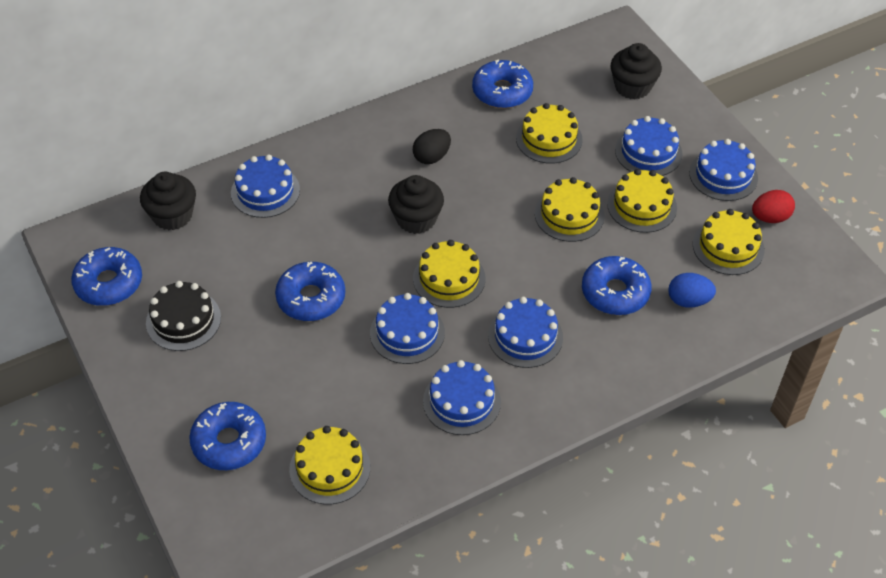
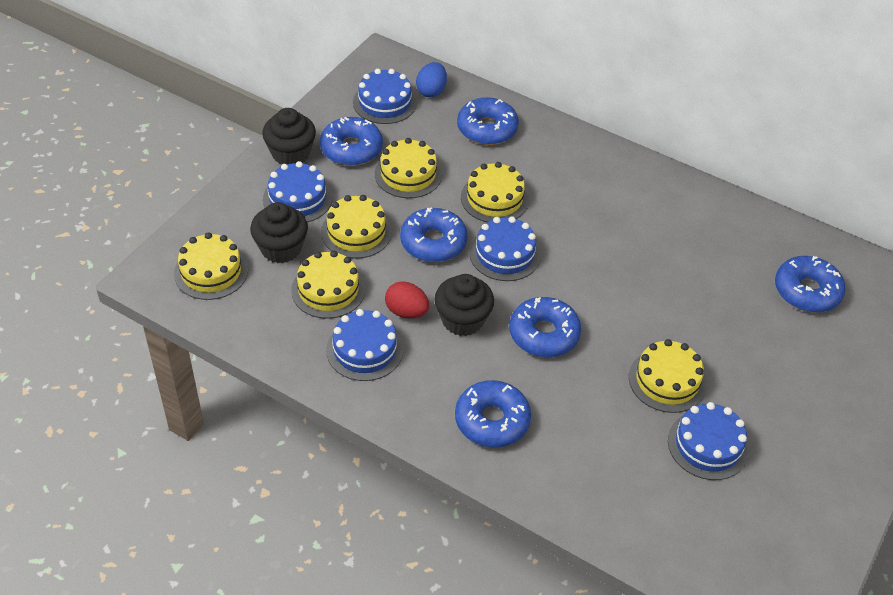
black cake: 1 -> 0
black egg: 1 -> 0
blue cake: 6 -> 5
blue donut: 5 -> 6

